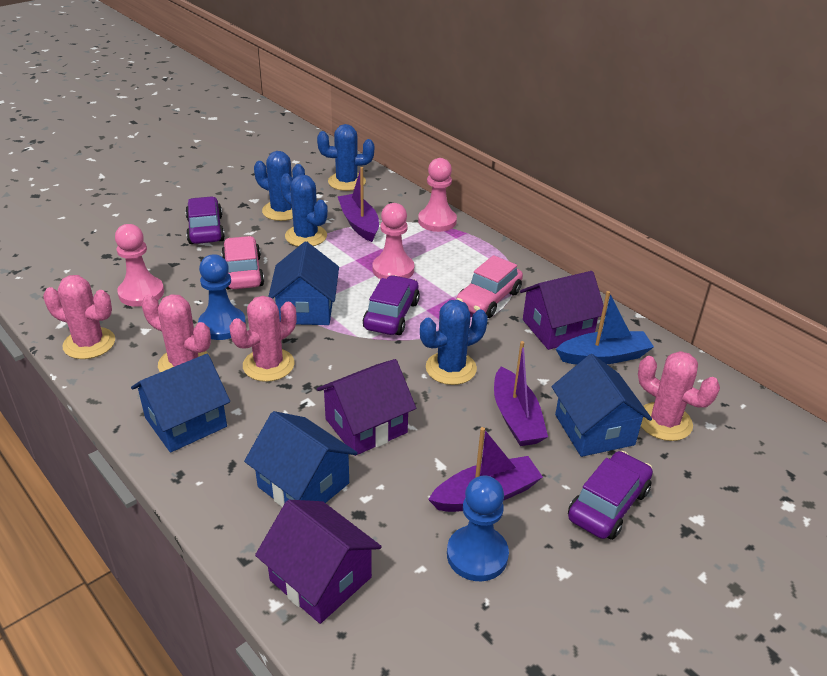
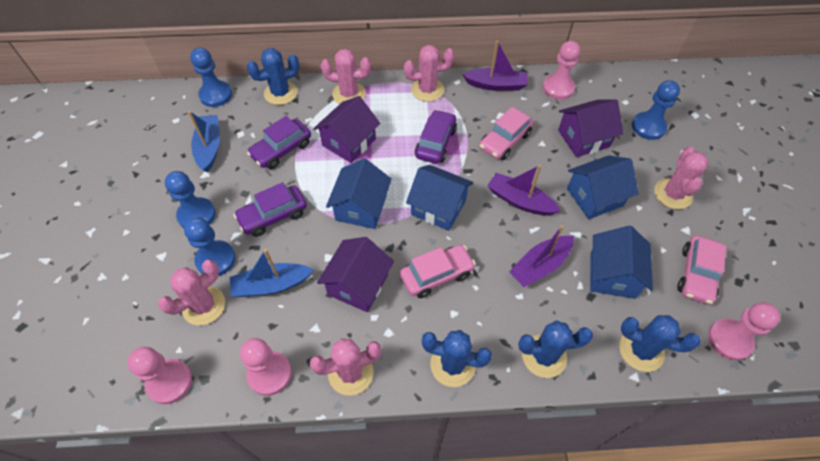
blue boat: 1 -> 2
blue pawn: 2 -> 4
pink cactus: 4 -> 5
pink car: 2 -> 3
pink pawn: 3 -> 4

